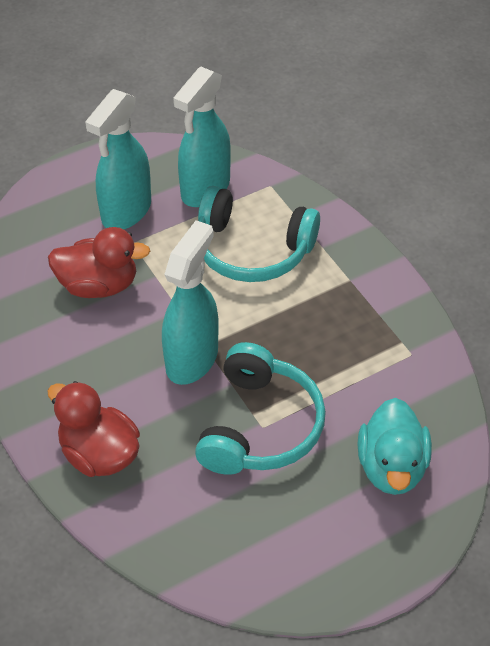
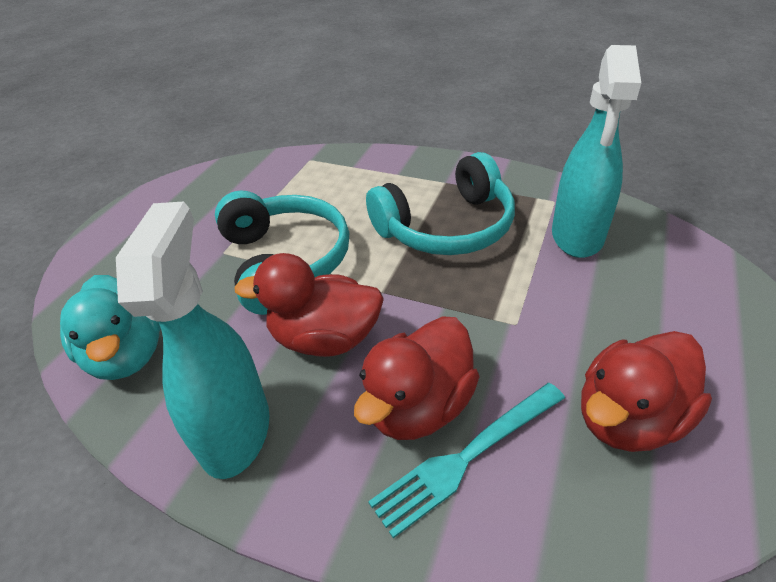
red duck: 2 -> 3
turquoise fork: 0 -> 1
turquoise spray bottle: 3 -> 2

